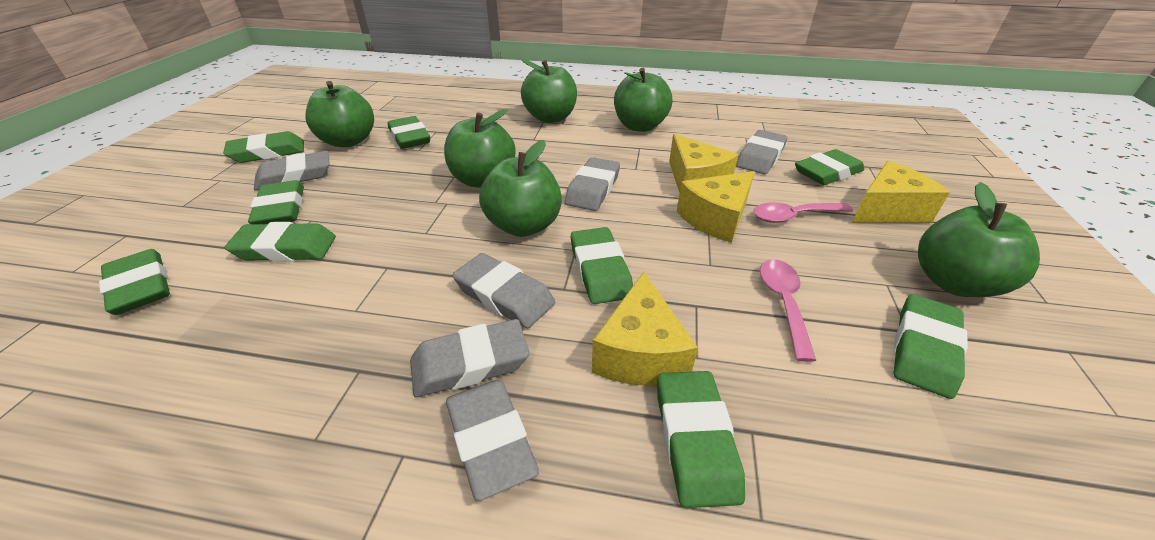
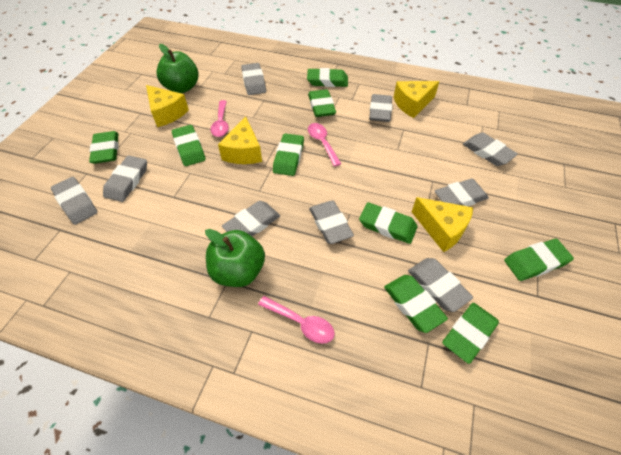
green apple: 6 -> 2
grey eraser: 6 -> 9
pink spoon: 2 -> 3

